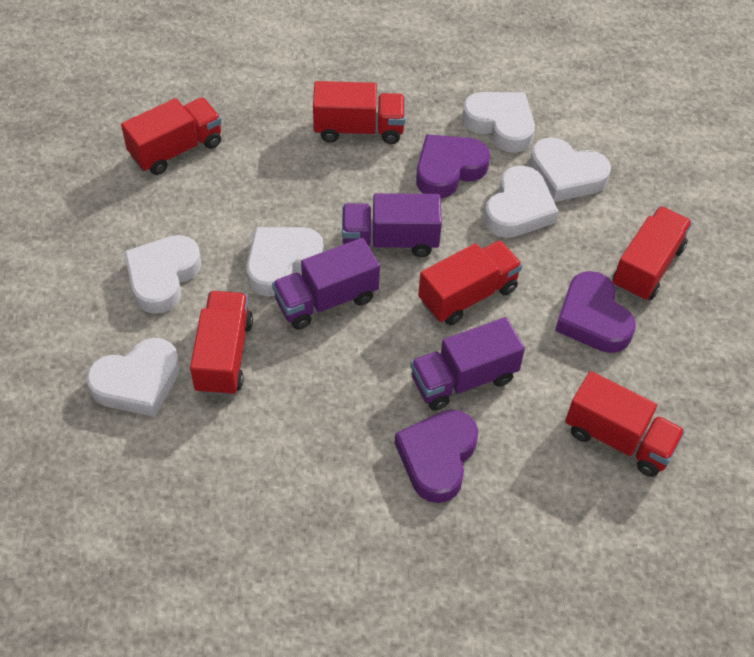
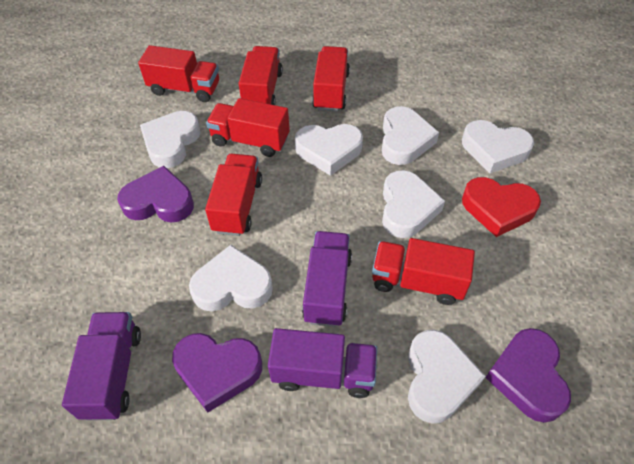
red heart: 0 -> 1
white heart: 6 -> 7

